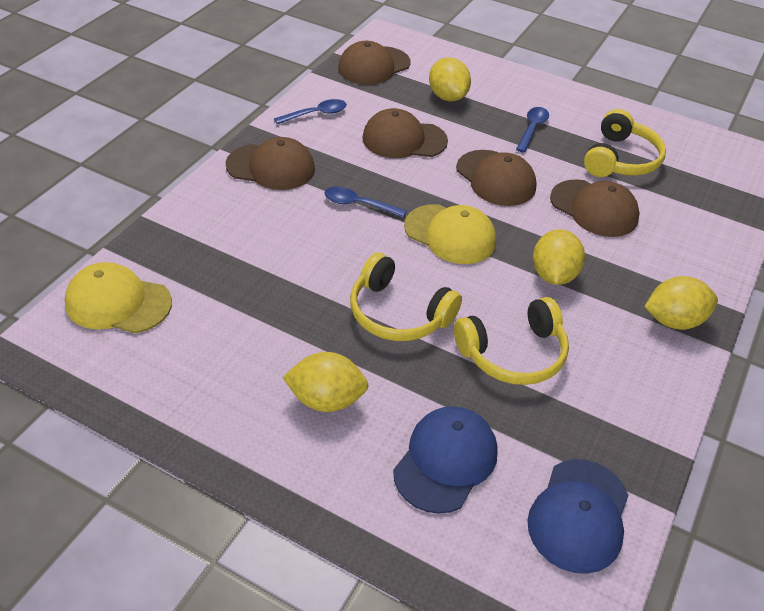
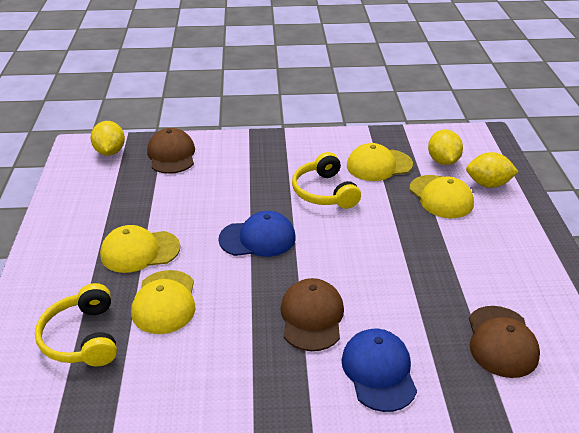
blue spoon: 3 -> 0
brown cap: 5 -> 3
yellow cap: 2 -> 4
yellow headphones: 3 -> 2
yellow lemon: 4 -> 3

